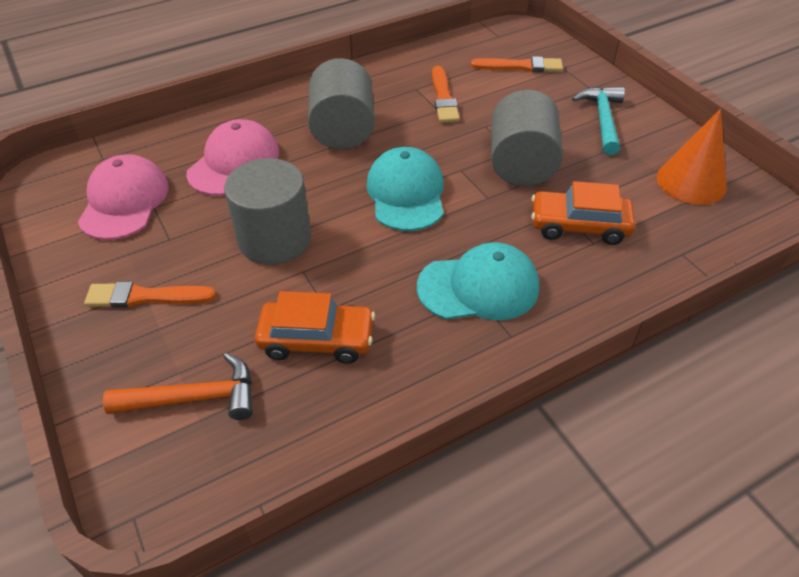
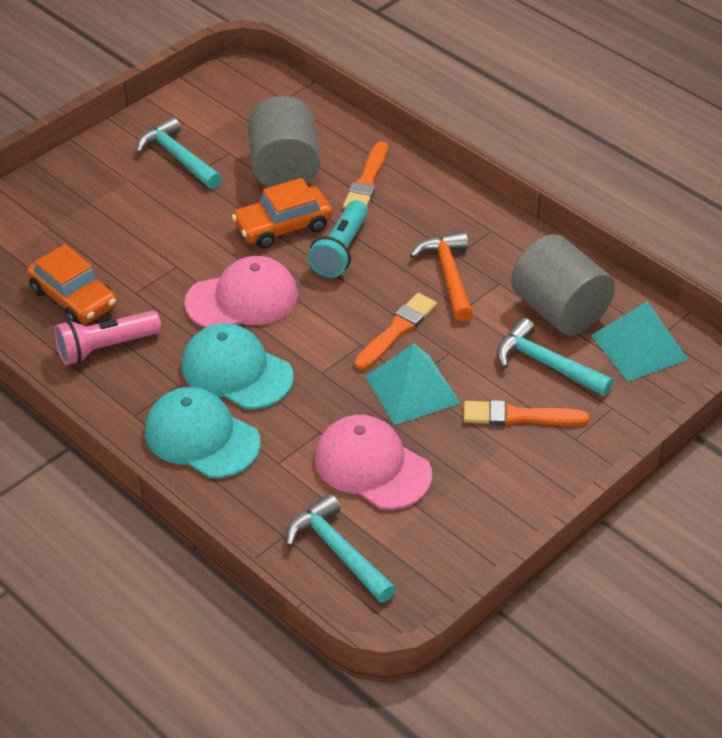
grey cylinder: 3 -> 2
orange cone: 1 -> 0
pink flashlight: 0 -> 1
turquoise flashlight: 0 -> 1
turquoise hammer: 1 -> 3
turquoise pyramid: 0 -> 2

